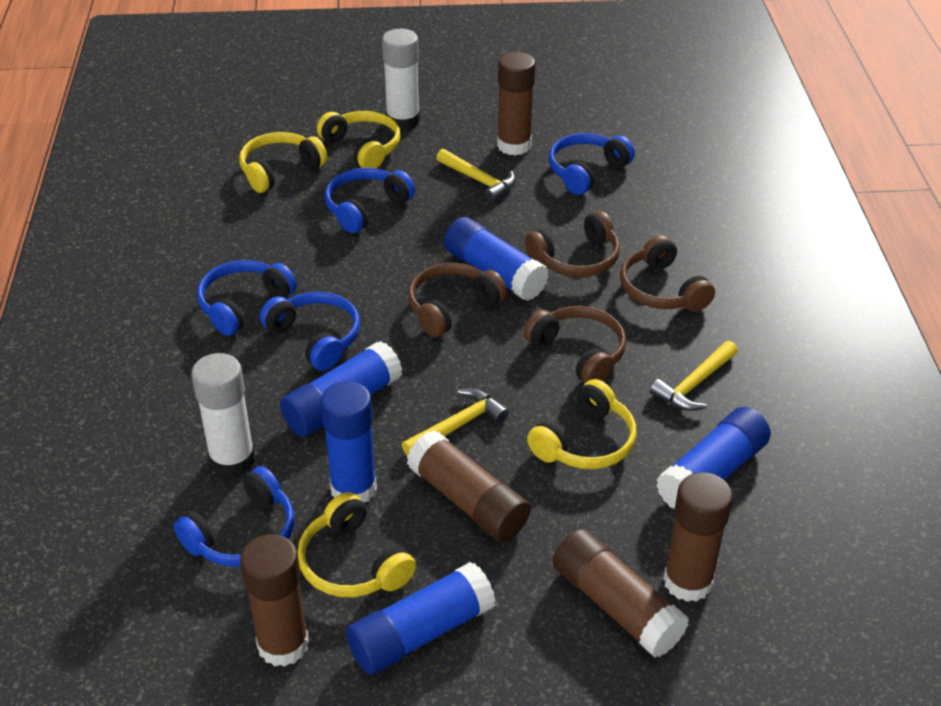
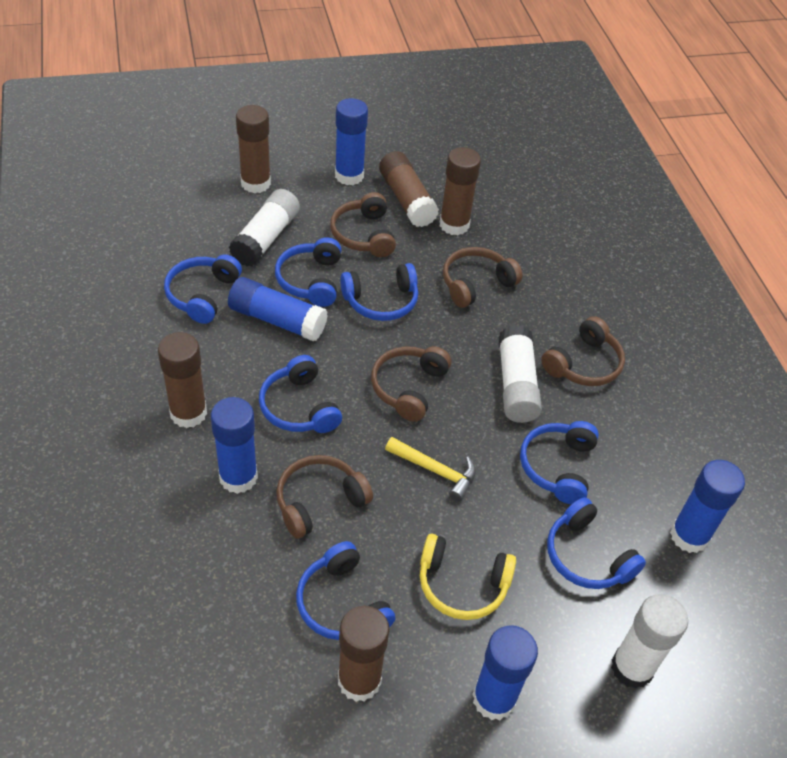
blue headphones: 5 -> 7
brown headphones: 4 -> 5
white glue stick: 2 -> 3
yellow hammer: 3 -> 1
yellow headphones: 4 -> 1

